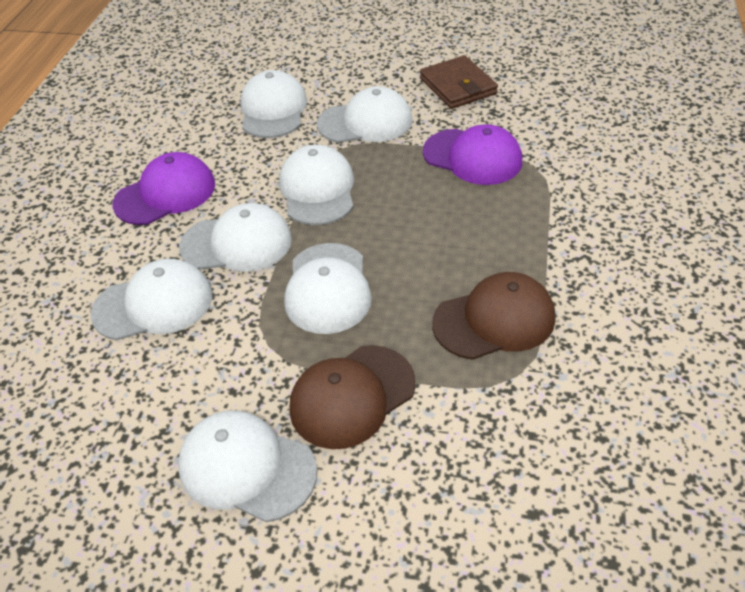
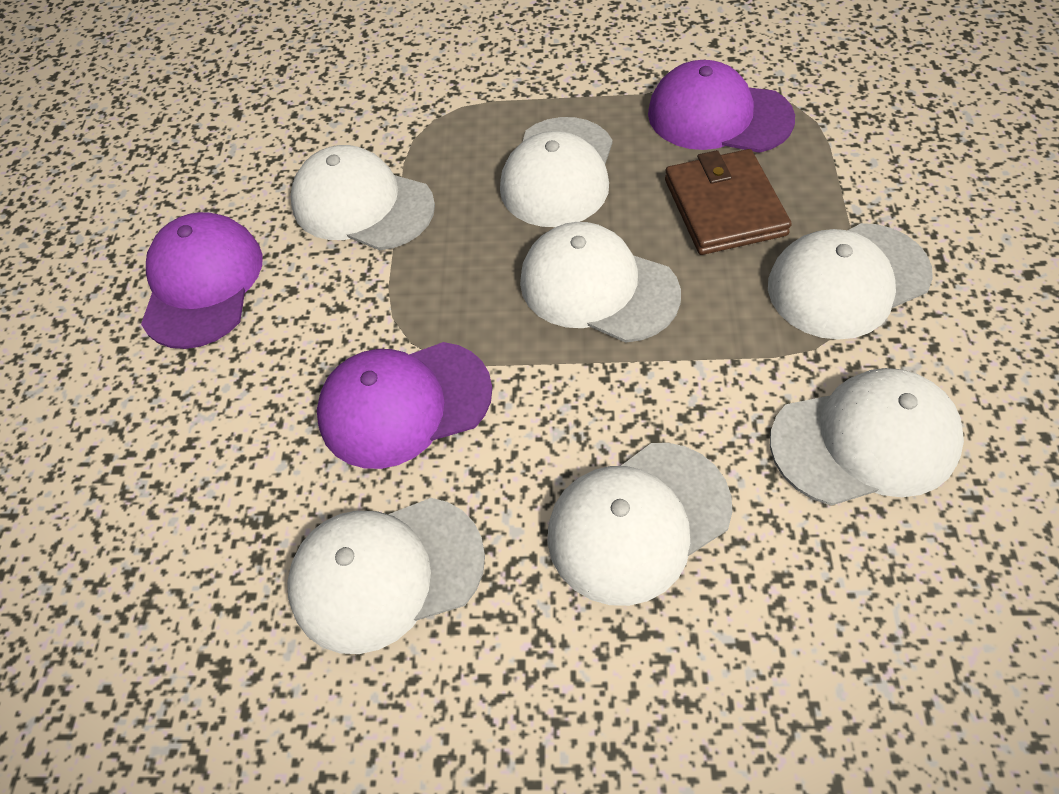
brown cap: 2 -> 0
purple cap: 2 -> 3

